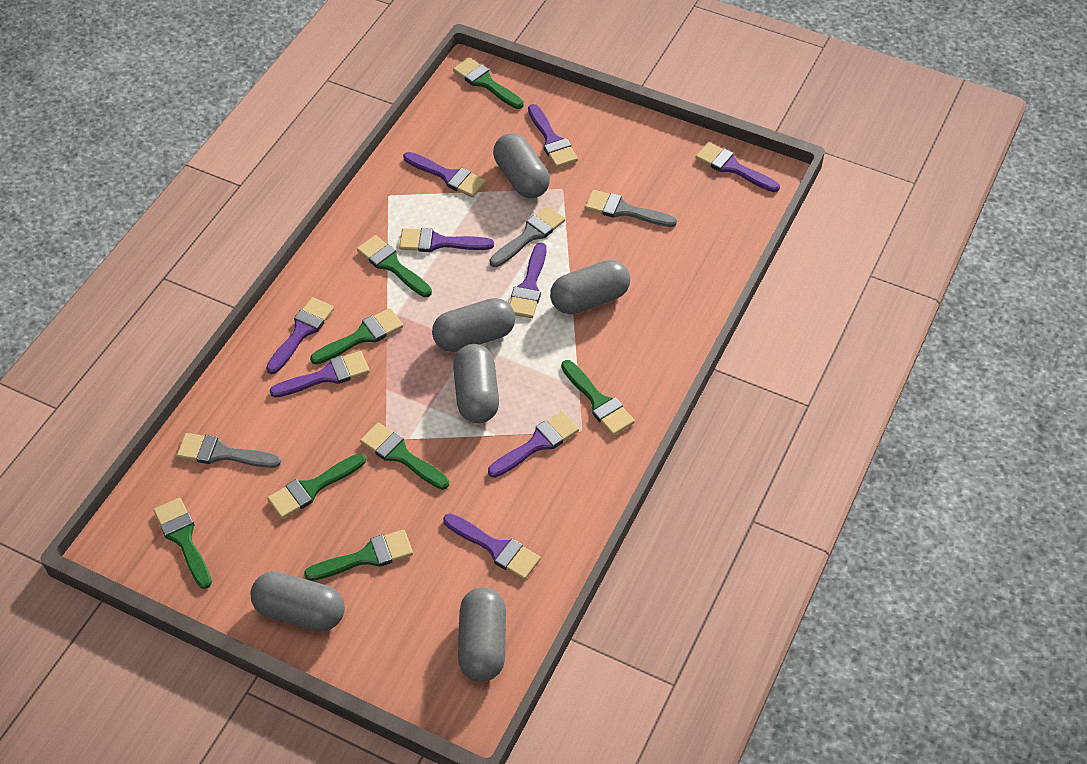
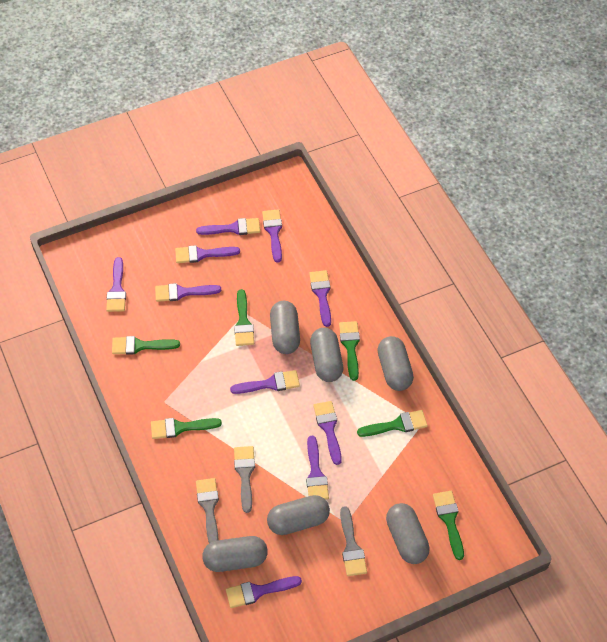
green brush: 8 -> 6
purple brush: 9 -> 10

